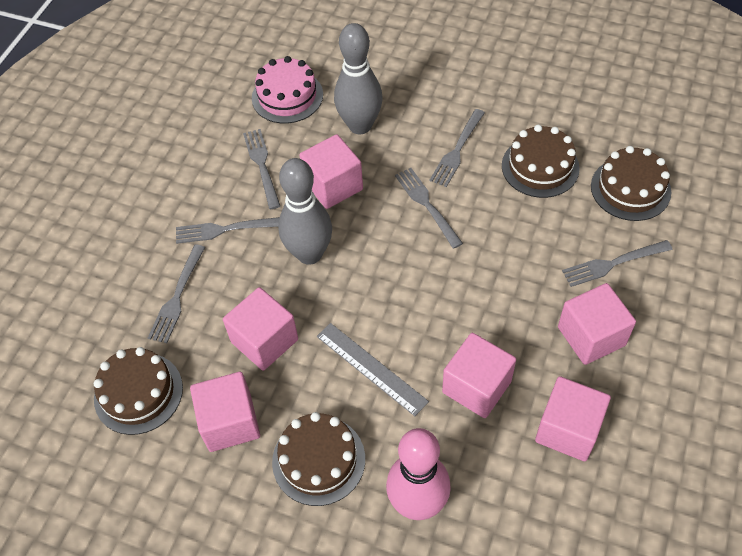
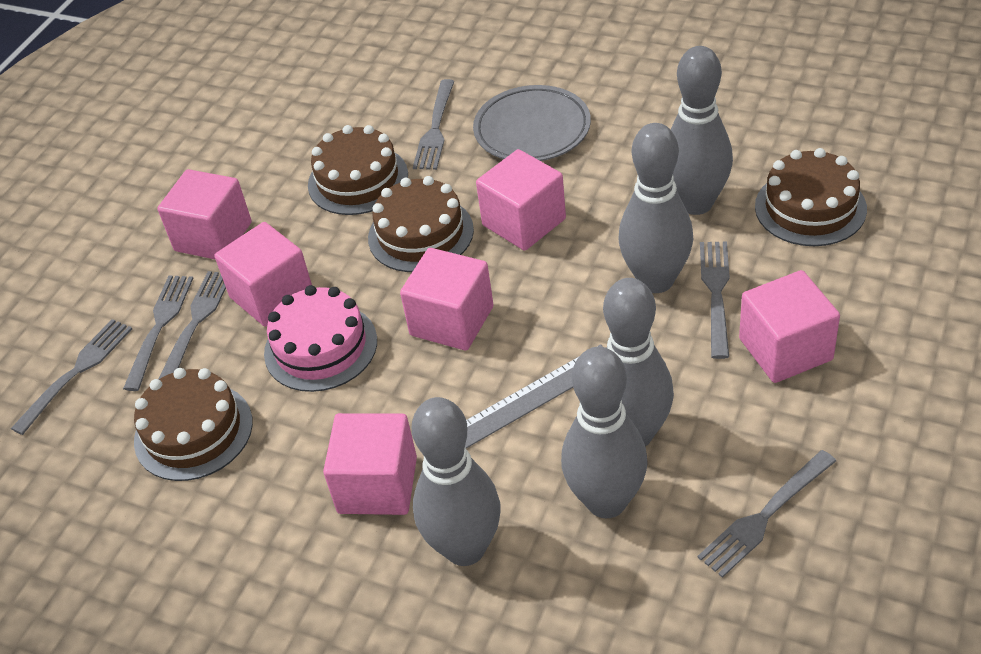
grey bowling pin: 2 -> 5
grey plate: 0 -> 1
pink bowling pin: 1 -> 0

